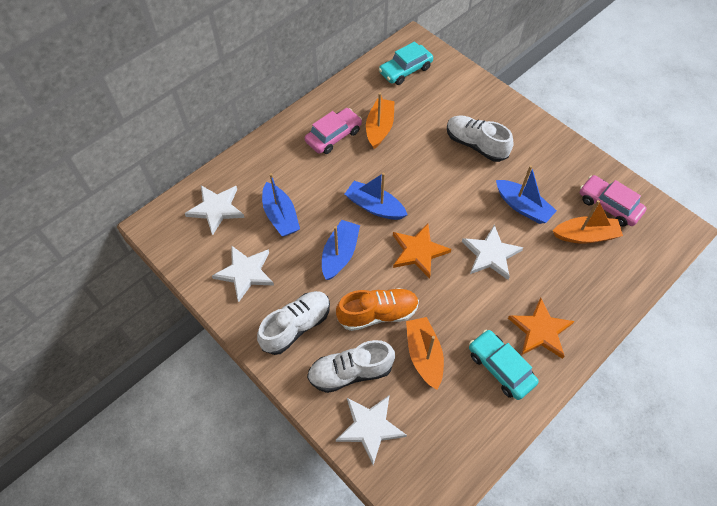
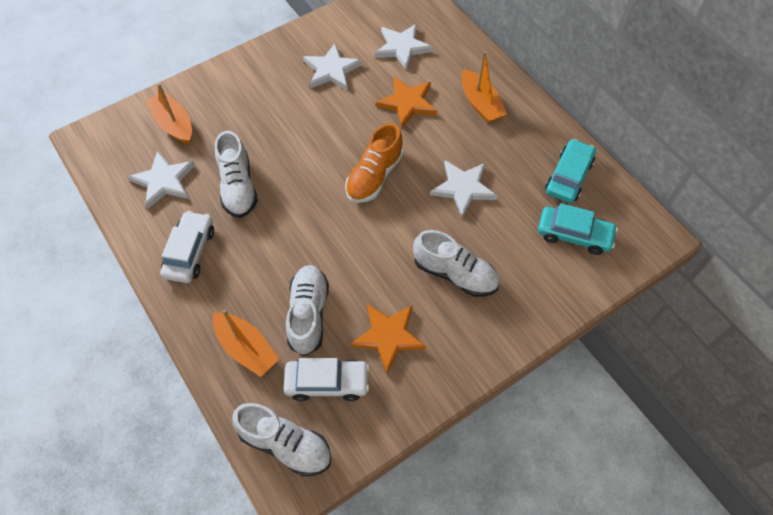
blue boat: 4 -> 0
pink car: 2 -> 0
white car: 0 -> 2
white shoe: 3 -> 4

